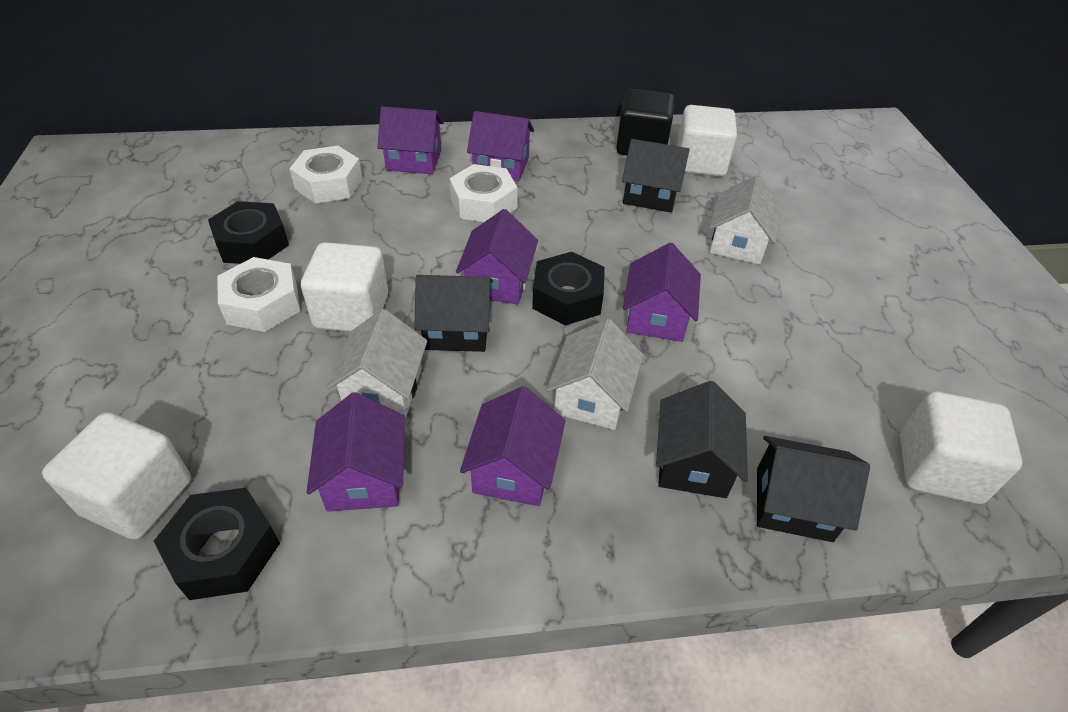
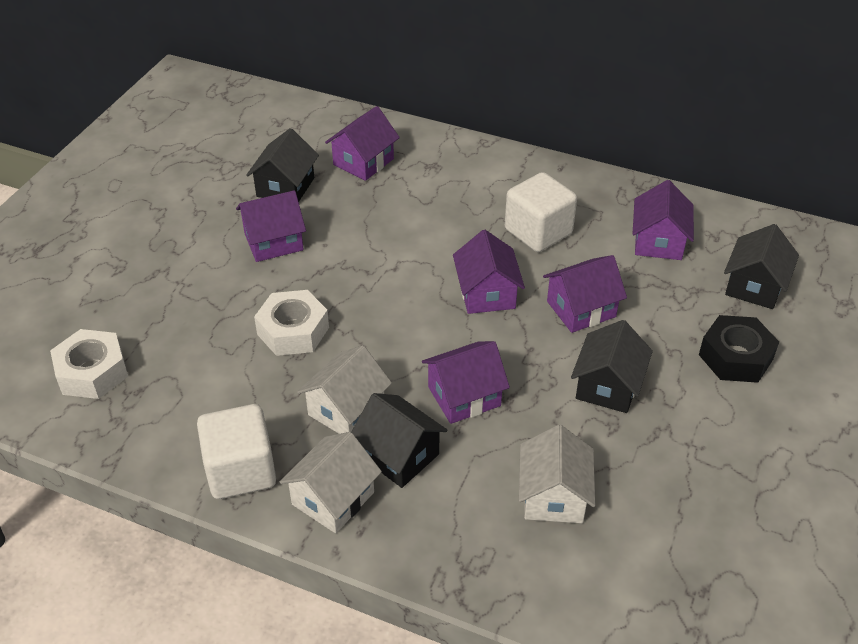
black cube: 1 -> 0
black nut: 3 -> 1
white cube: 4 -> 2
white nut: 3 -> 2

